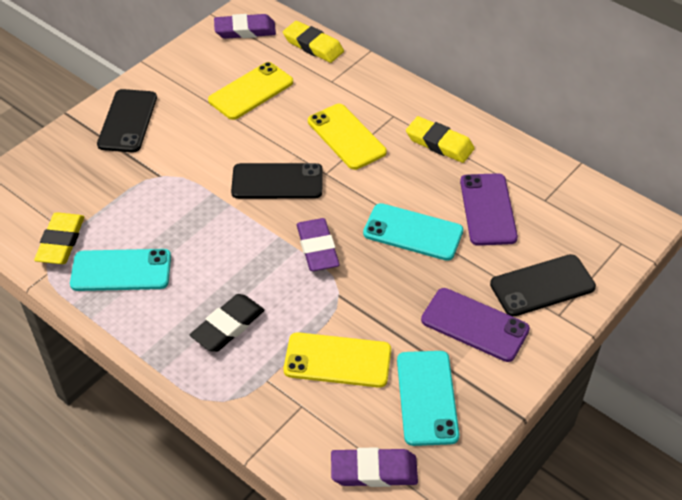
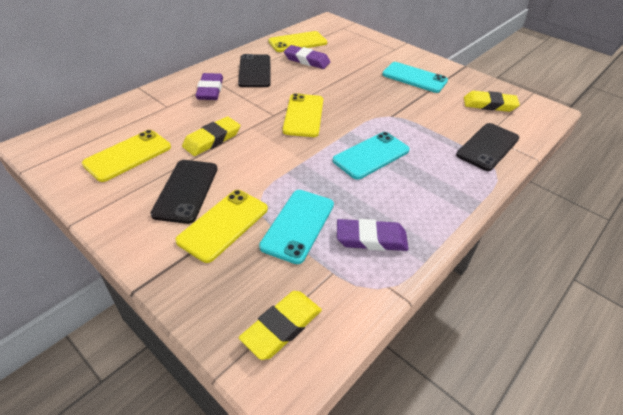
black eraser: 1 -> 0
purple phone: 2 -> 0
yellow phone: 3 -> 4

